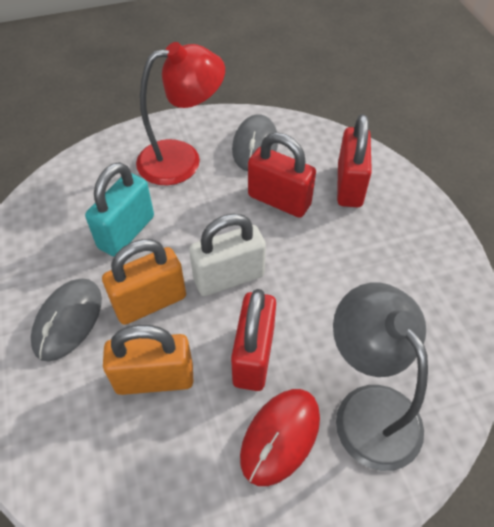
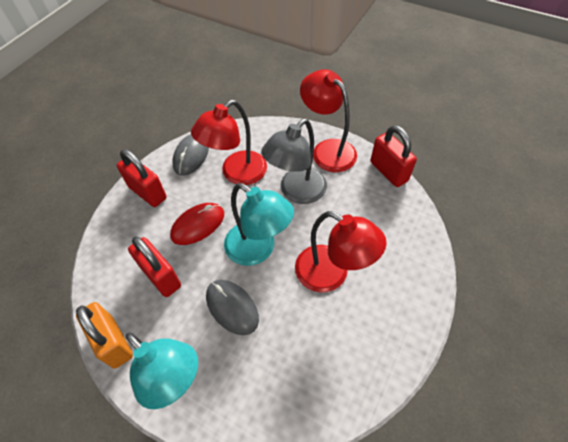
orange padlock: 2 -> 1
red lamp: 1 -> 3
turquoise lamp: 0 -> 2
turquoise padlock: 1 -> 0
white padlock: 1 -> 0

